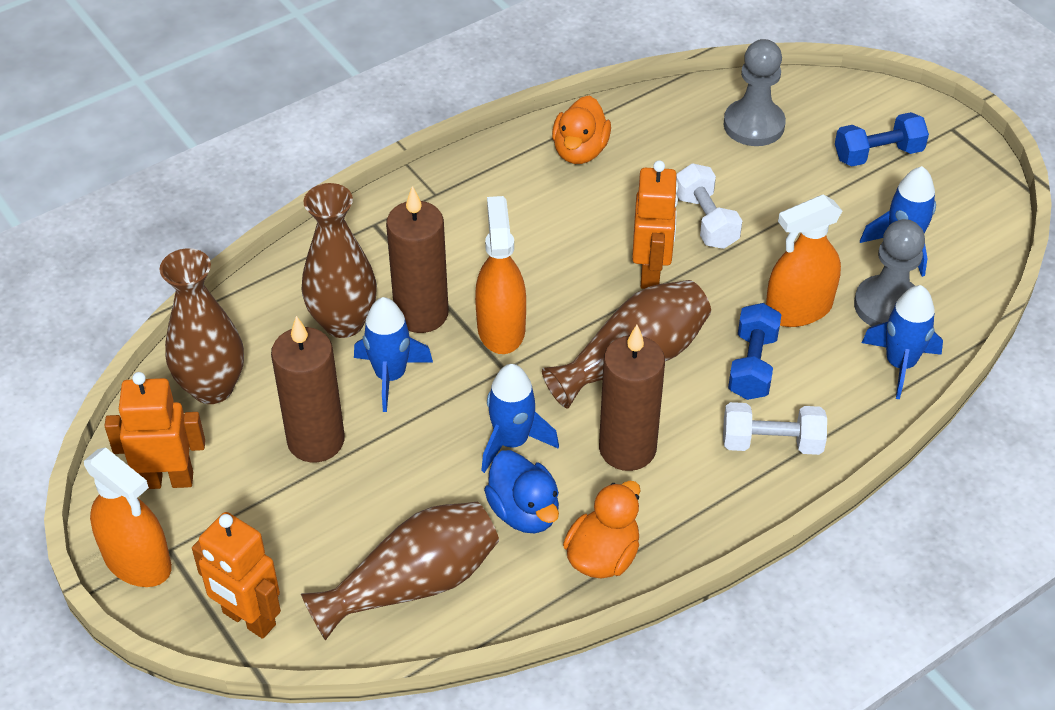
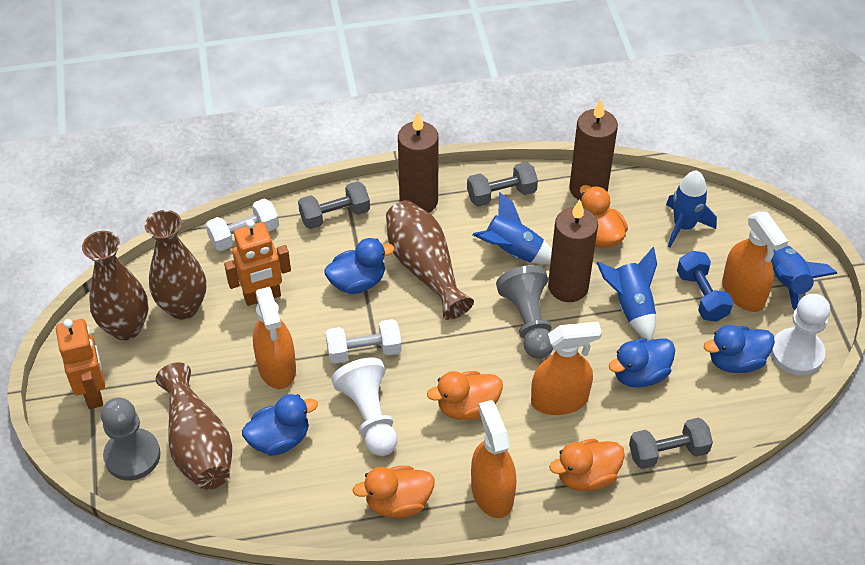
blue duck: 1 -> 4
blue dumbbell: 2 -> 1
grey dumbbell: 0 -> 3
orange duck: 2 -> 4
orange robot: 3 -> 2
orange spray bottle: 3 -> 4
white pawn: 0 -> 2

